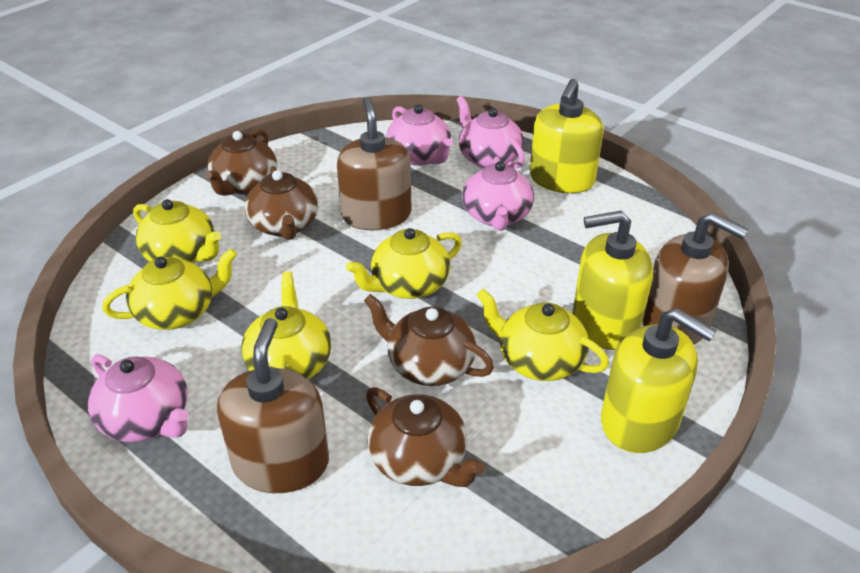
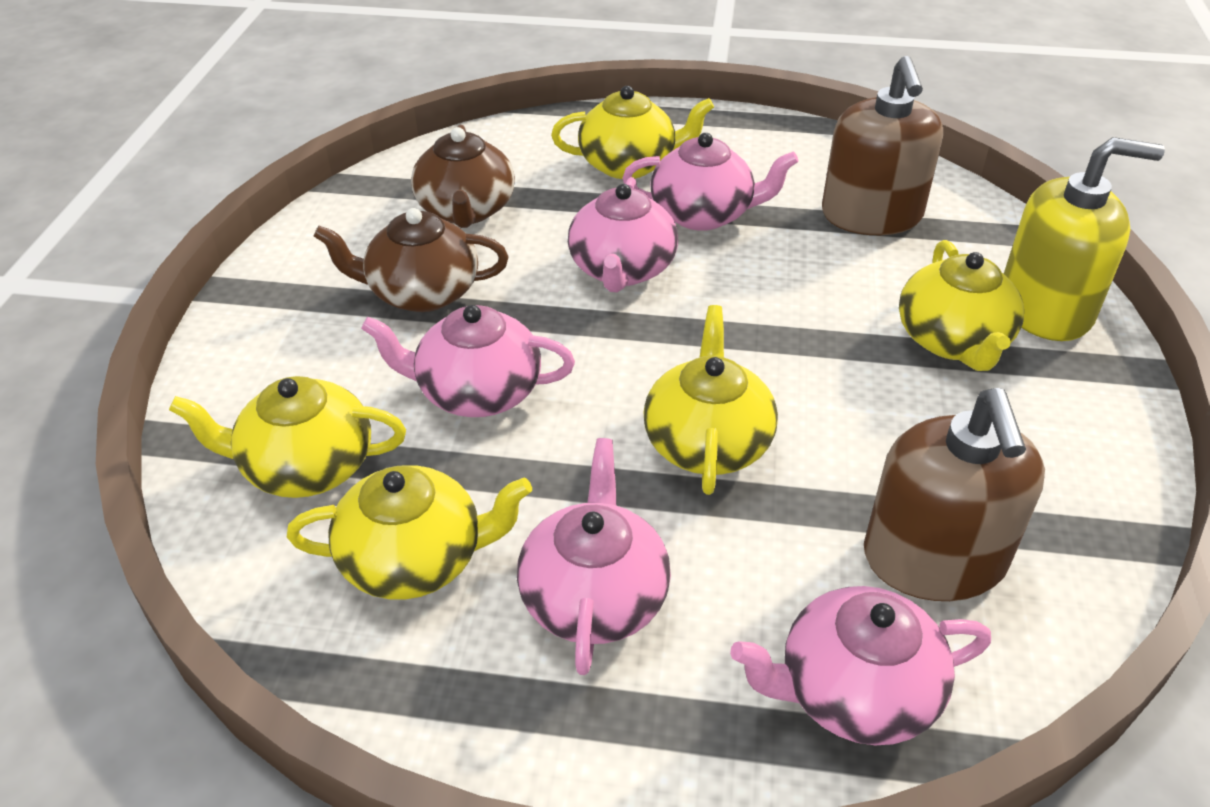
brown soap dispenser: 3 -> 2
brown teapot: 4 -> 2
pink teapot: 4 -> 5
yellow soap dispenser: 3 -> 1

